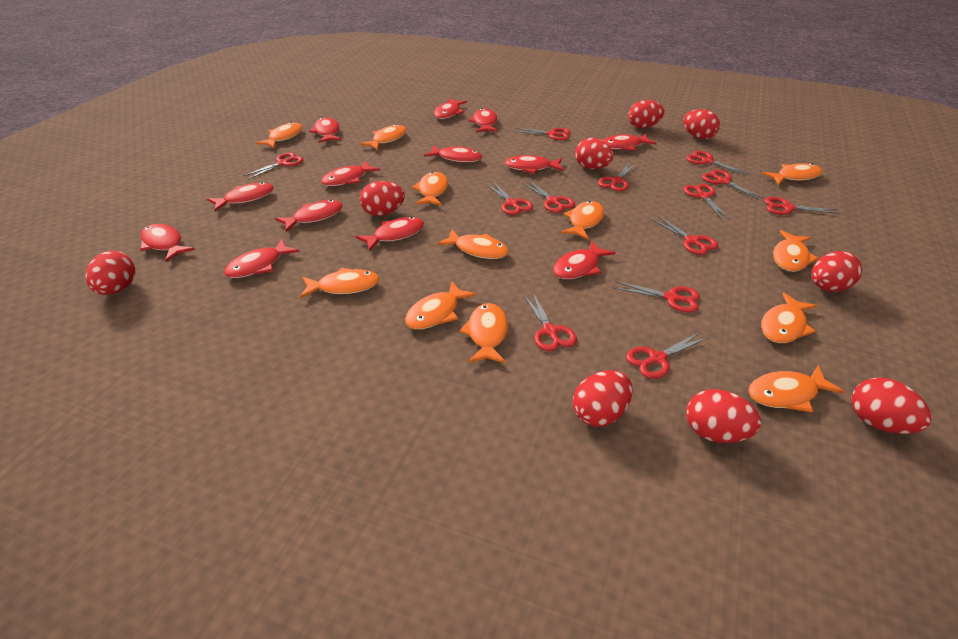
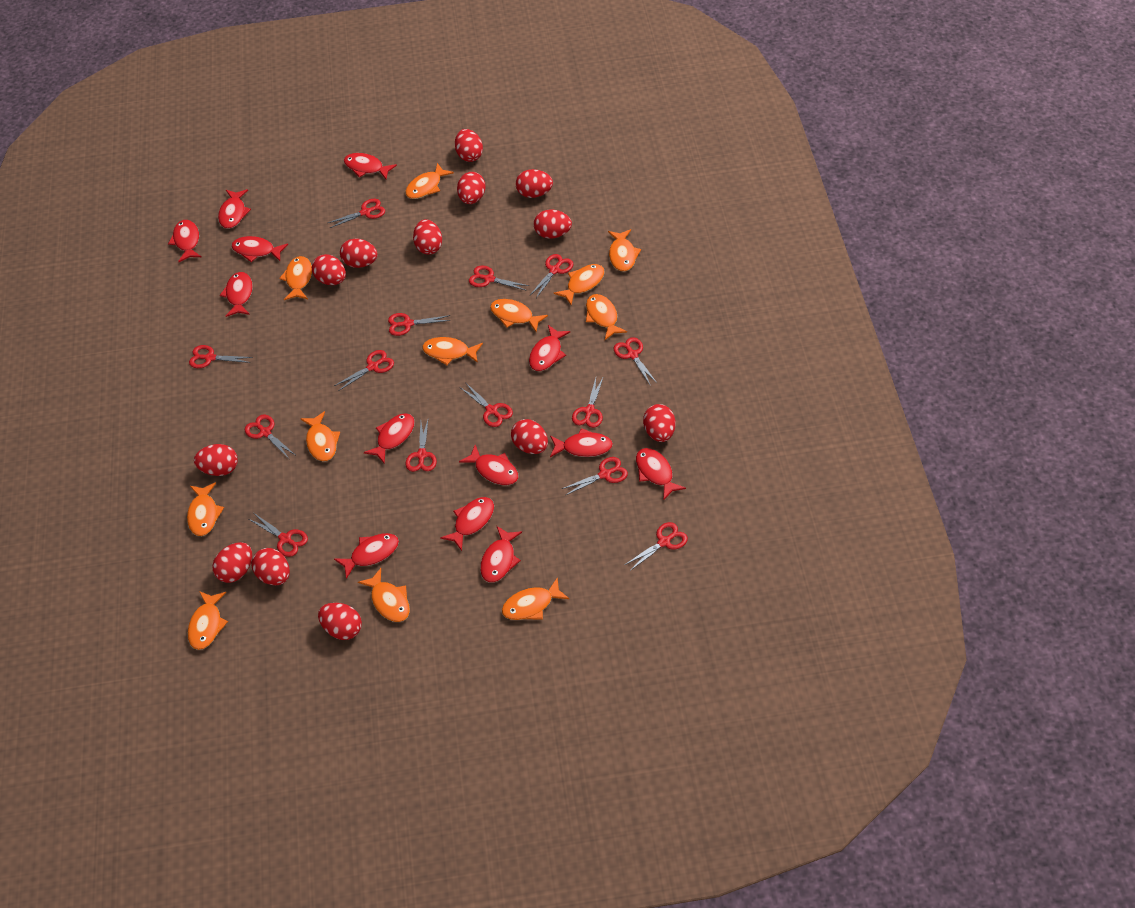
red egg: 9 -> 13
red scissors: 13 -> 14

